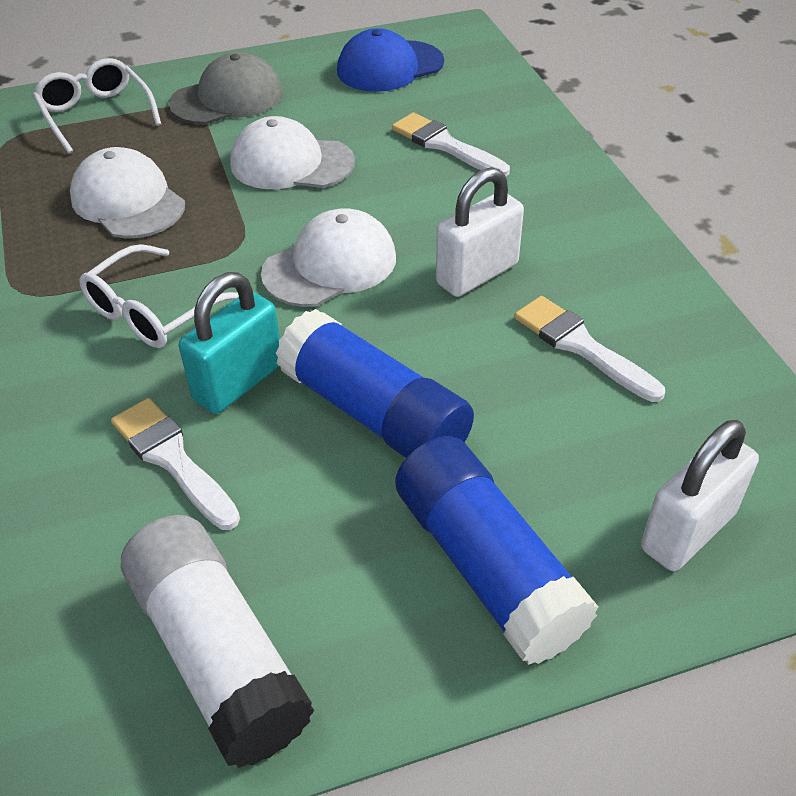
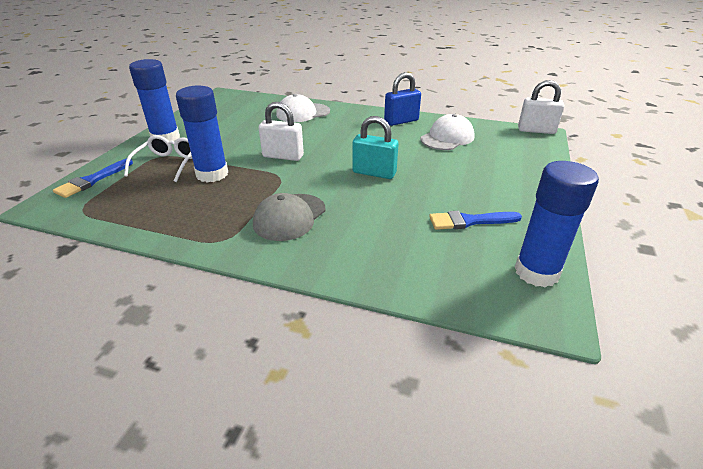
blue brush: 0 -> 2
blue cap: 1 -> 0
blue glue stick: 2 -> 3
blue padlock: 0 -> 1
white brush: 3 -> 0
white cap: 3 -> 2
white glasses: 2 -> 1
white glue stick: 1 -> 0

